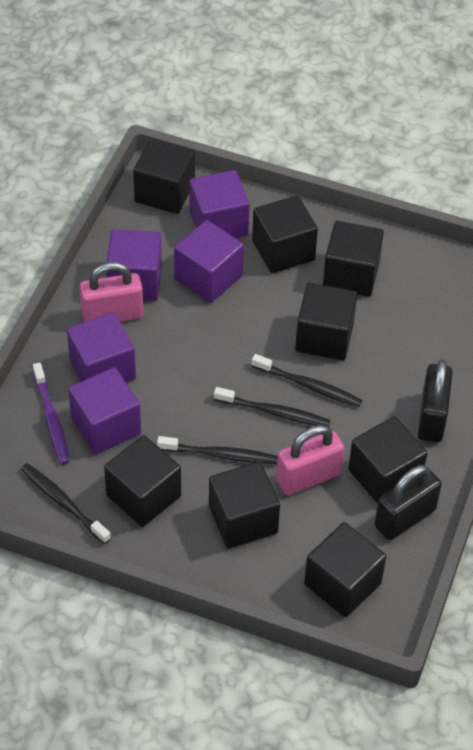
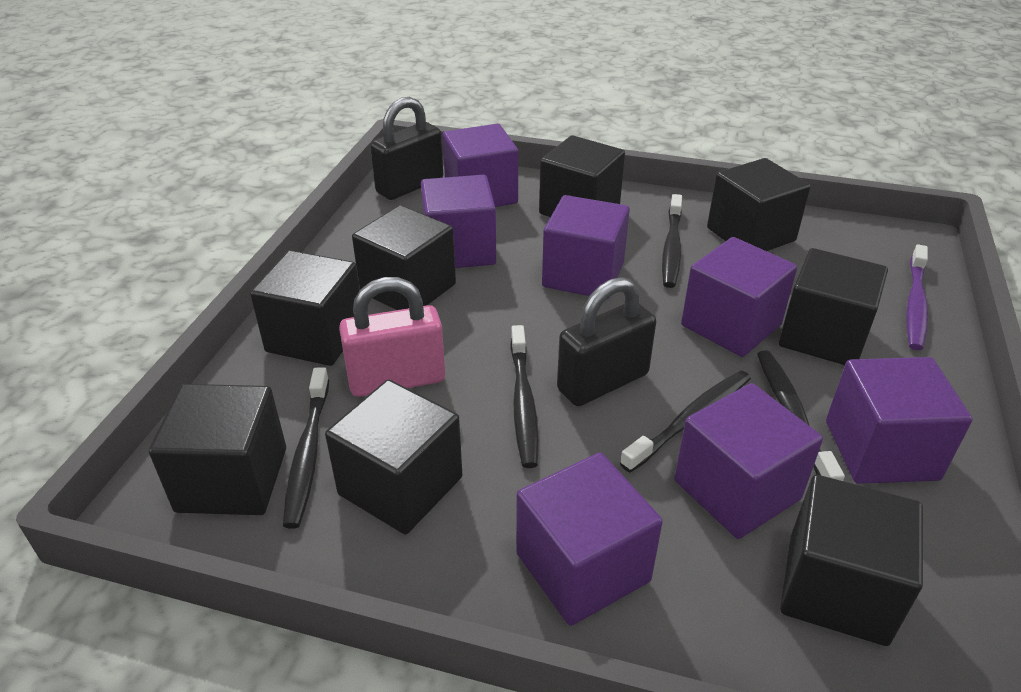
black toothbrush: 4 -> 5
pink padlock: 2 -> 1
purple cube: 5 -> 7

